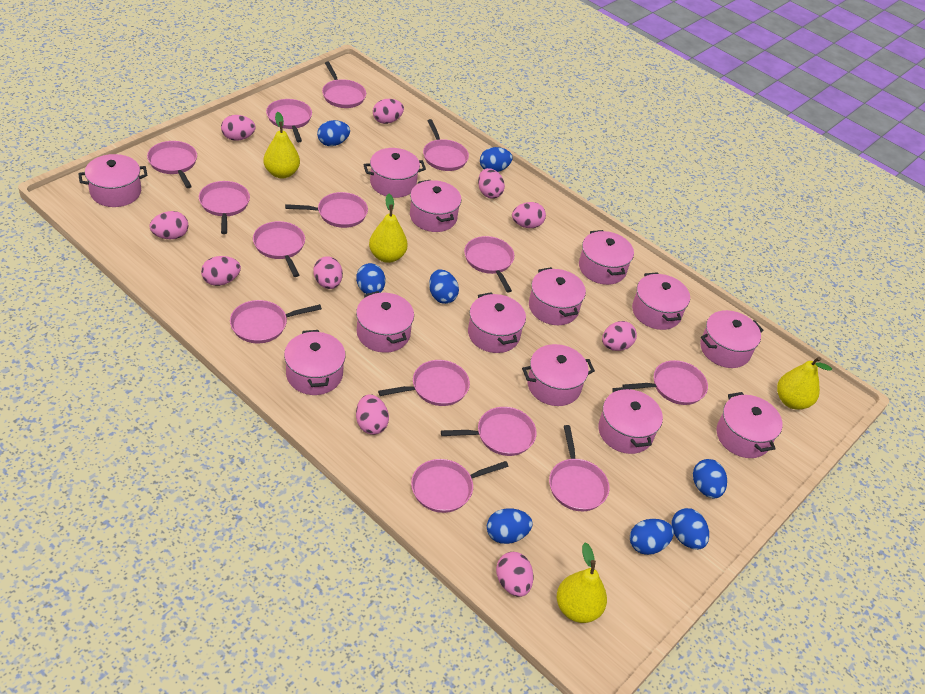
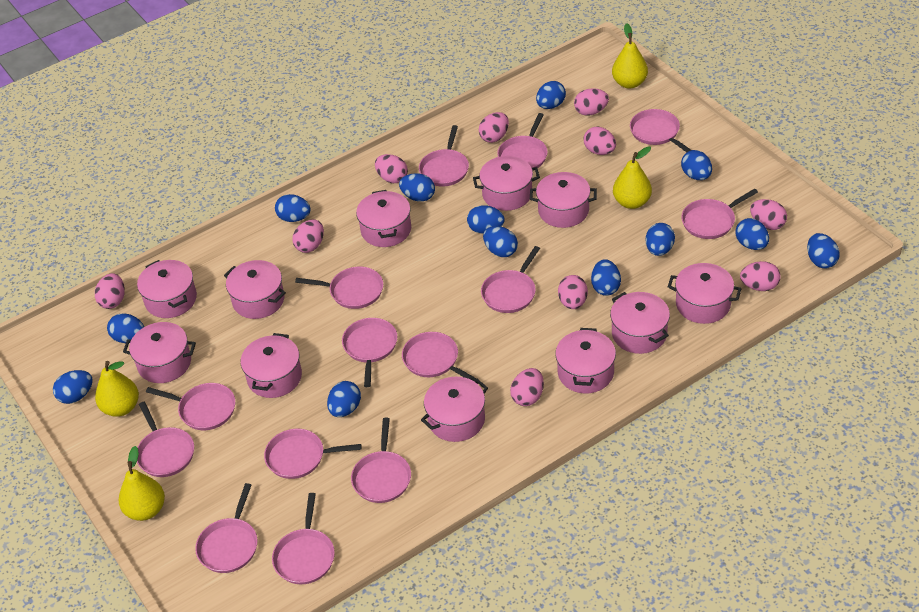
blue egg: 8 -> 13
pink pot: 13 -> 11

